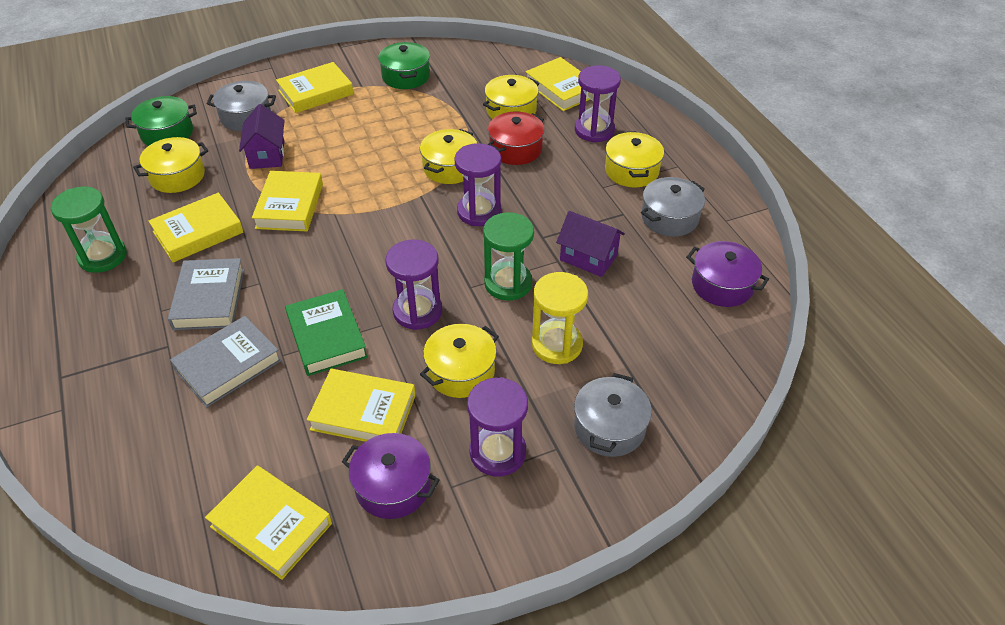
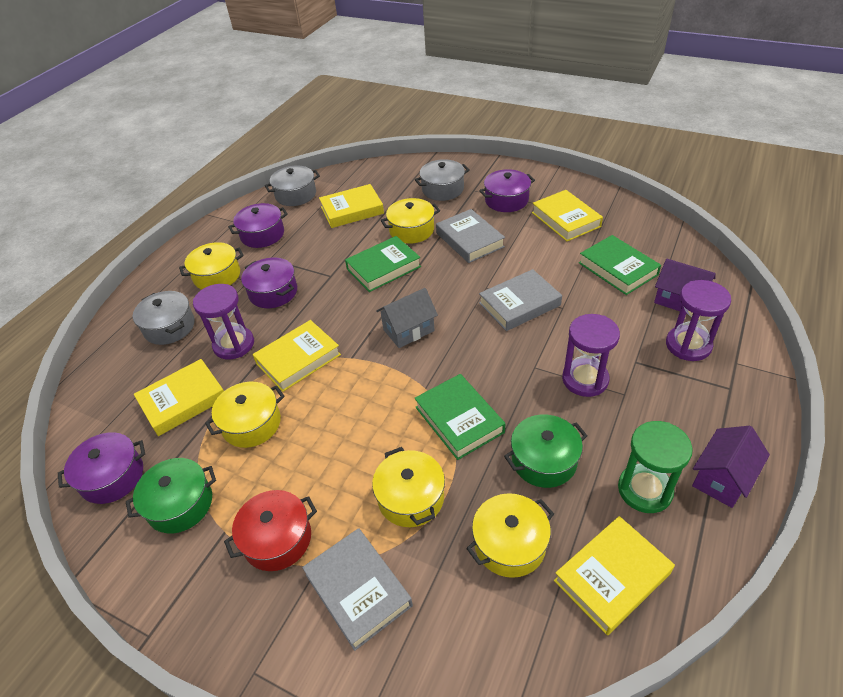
green book: 1 -> 3
green hourglass: 2 -> 1
grey book: 2 -> 3
grey house: 0 -> 1
purple hourglass: 4 -> 3
purple pot: 2 -> 4
yellow book: 6 -> 5
yellow hourglass: 1 -> 0

